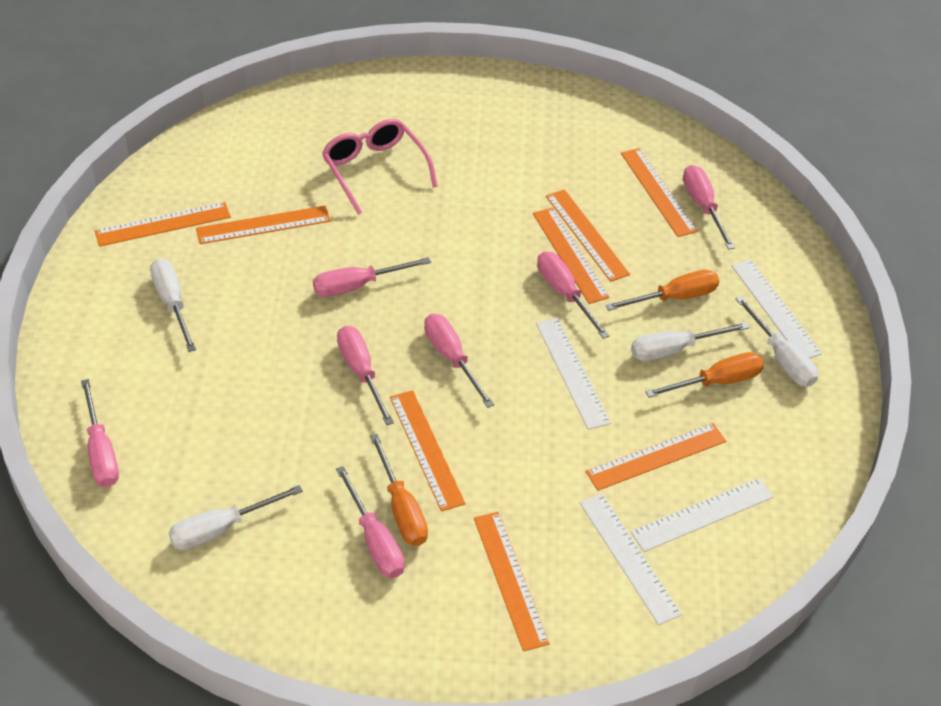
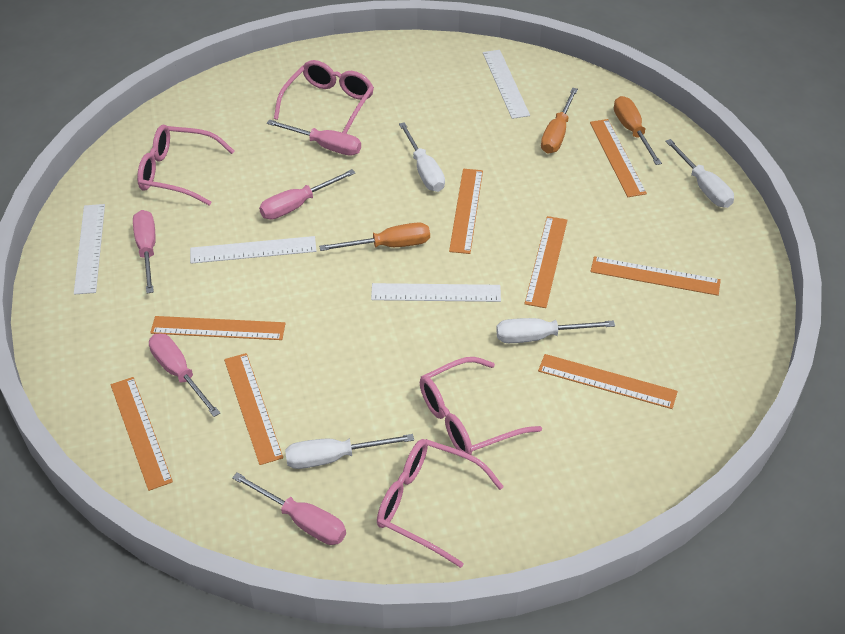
pink glasses: 1 -> 4
pink screwdriver: 7 -> 5

